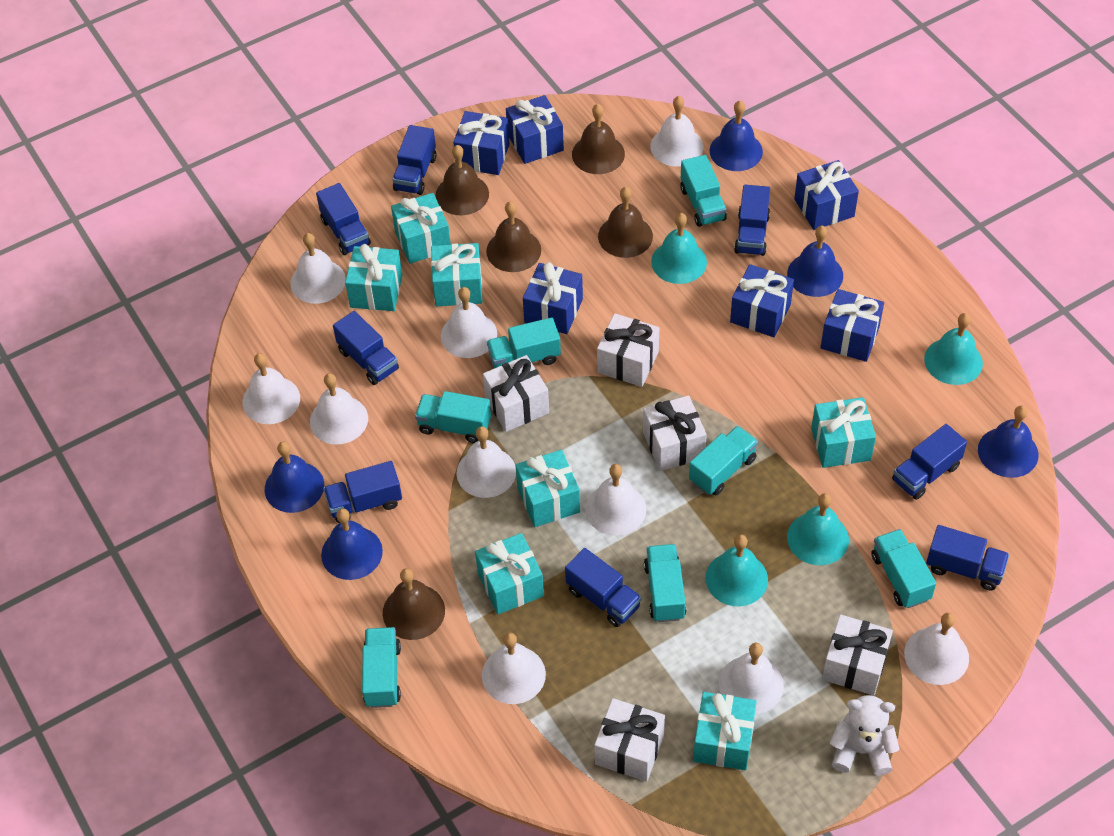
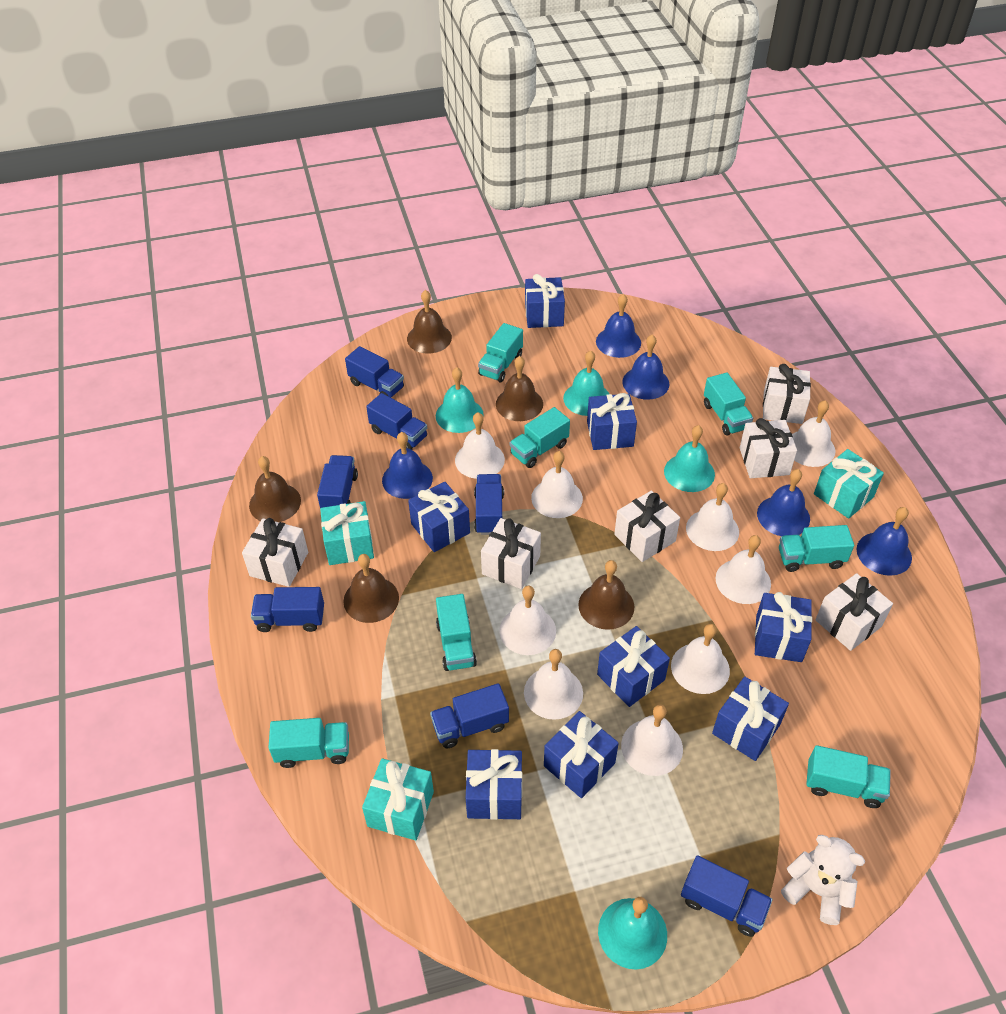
blue gift: 6 -> 8
blue truck: 8 -> 7
turquoise gift: 7 -> 3
white bell: 10 -> 9
white gift: 5 -> 6

